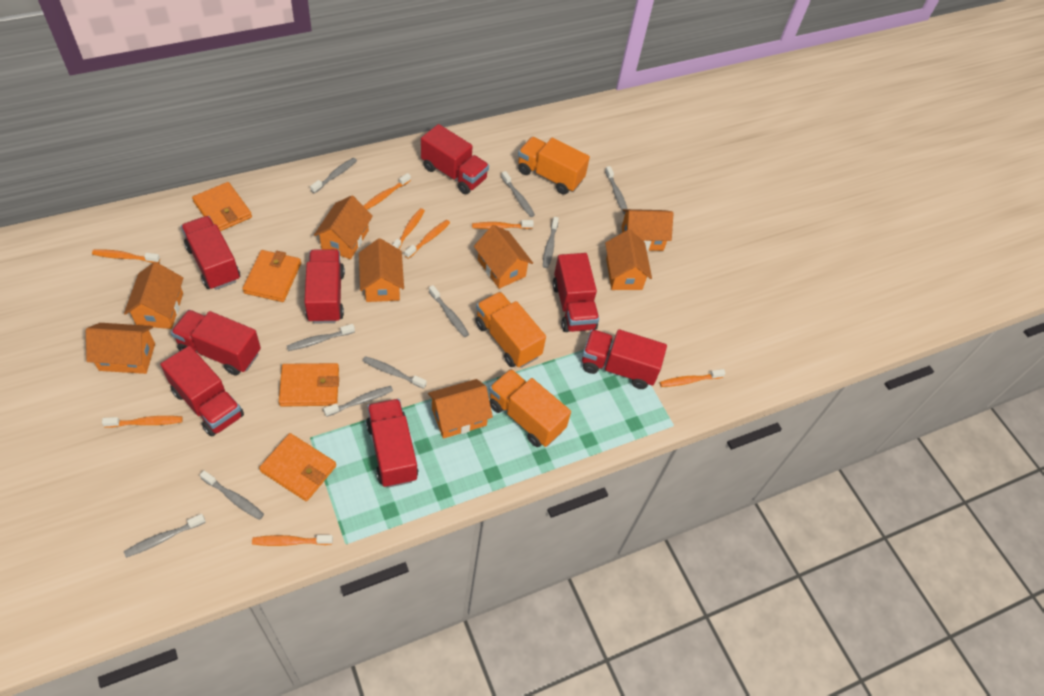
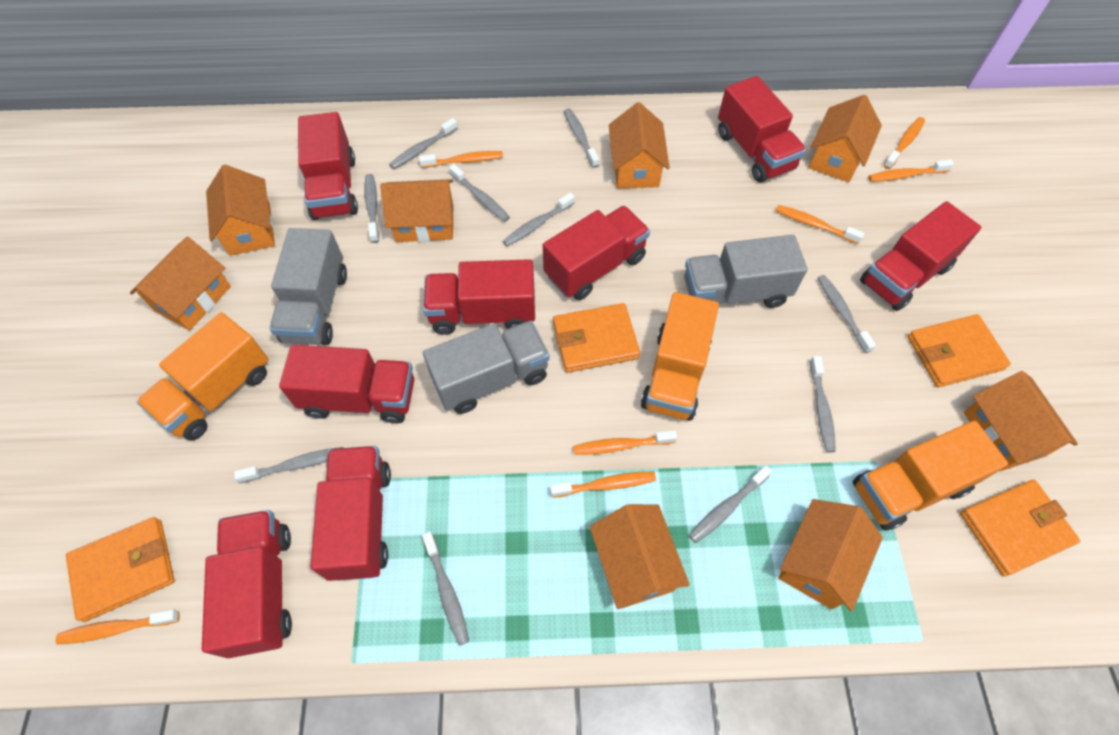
grey truck: 0 -> 3
orange toothbrush: 8 -> 7

